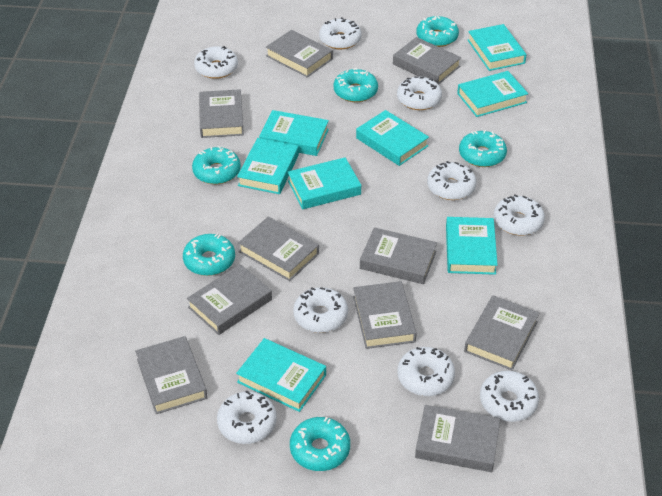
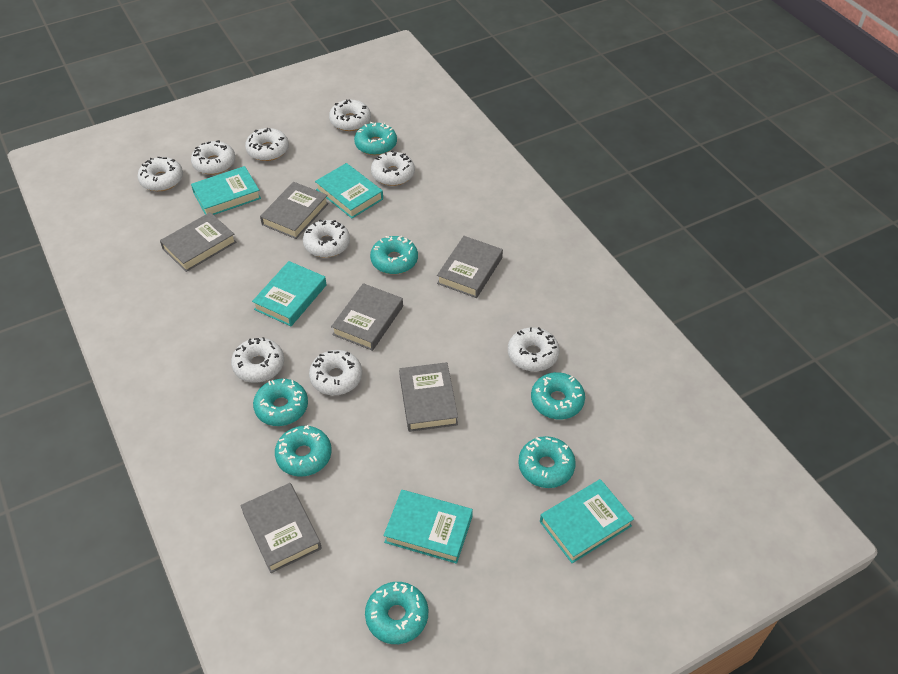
grey book: 10 -> 6
turquoise book: 8 -> 5
turquoise donut: 6 -> 7

